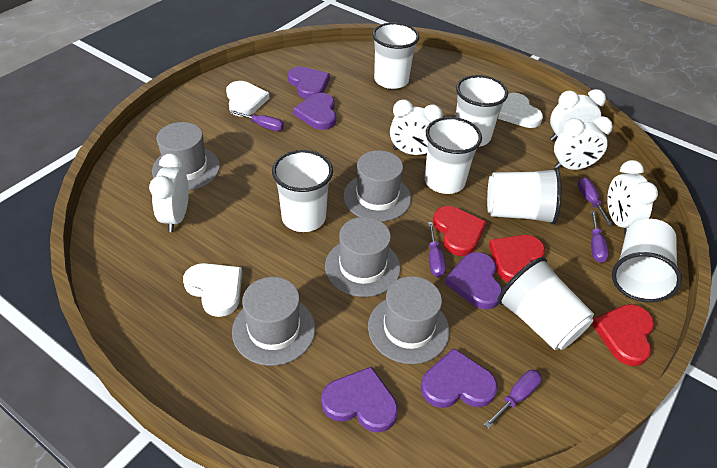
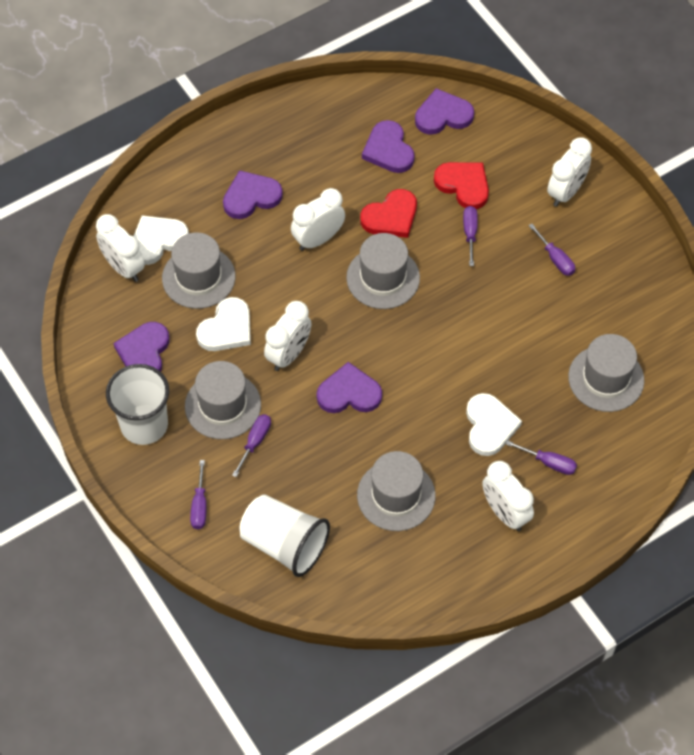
red heart: 3 -> 2
white cup: 7 -> 2

